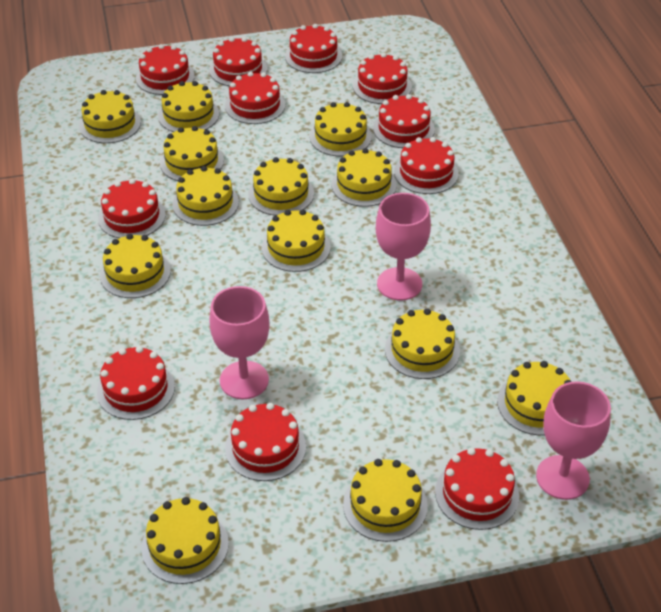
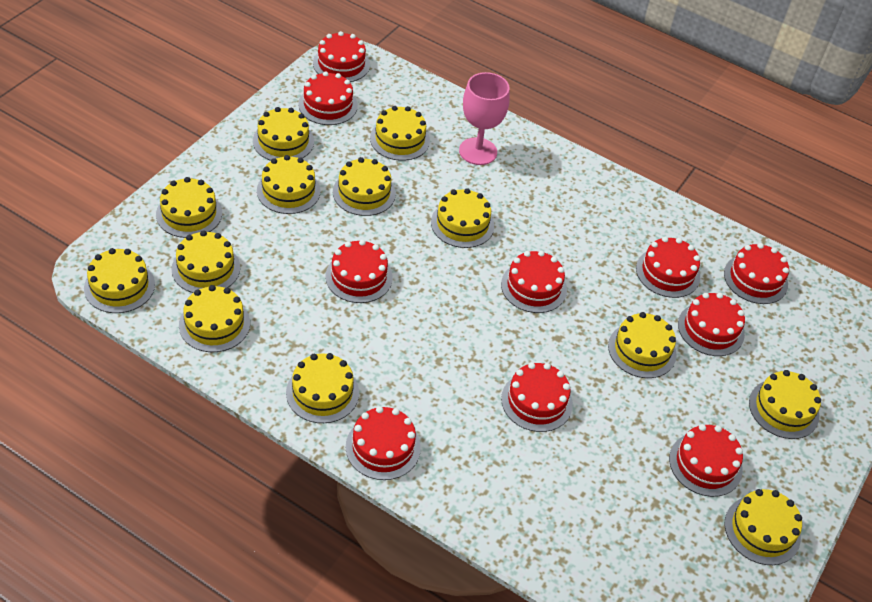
pink goblet: 3 -> 1
red cake: 11 -> 10

